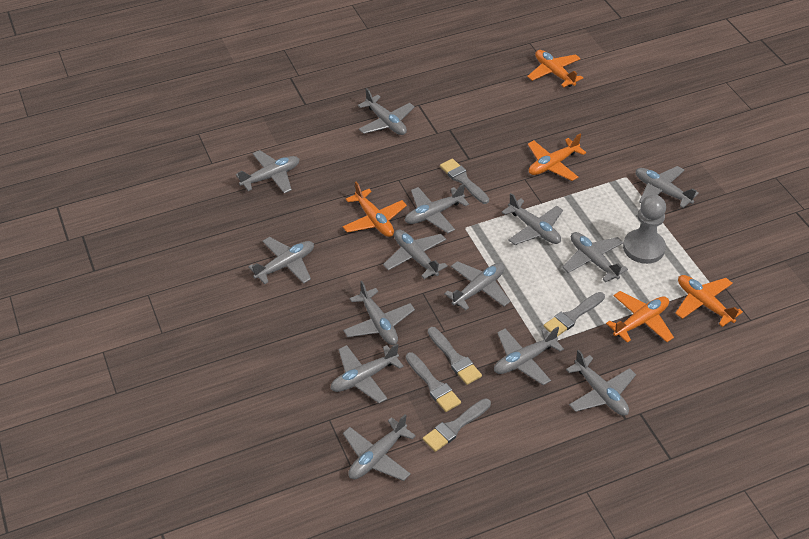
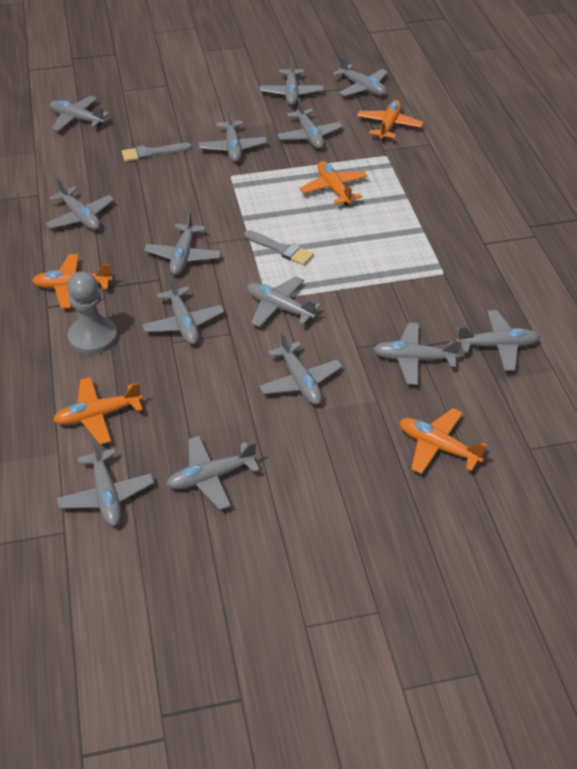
grey brush: 5 -> 2

